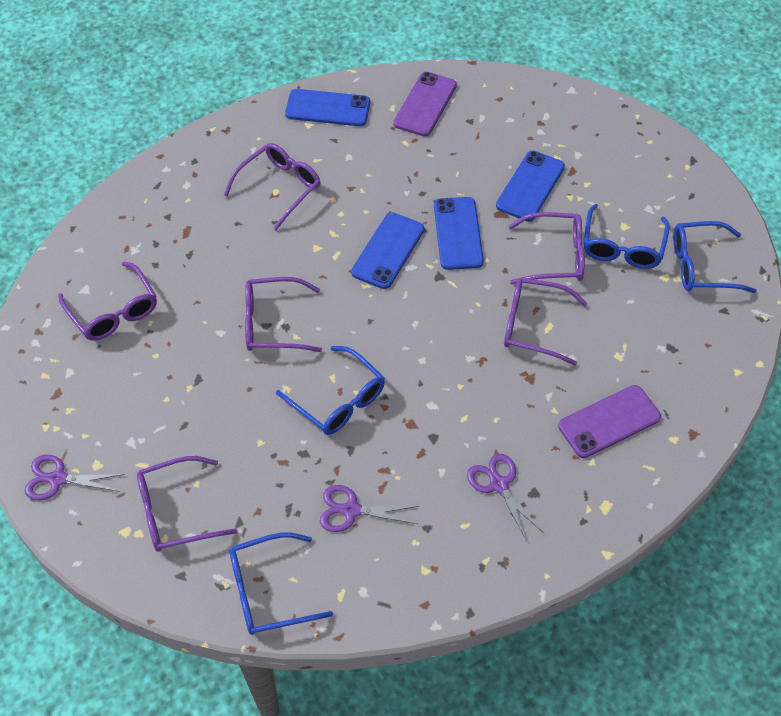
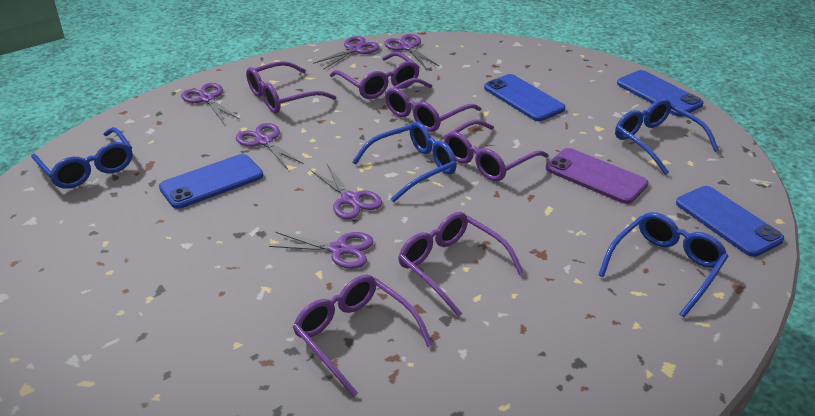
purple phone: 2 -> 1
purple scissors: 3 -> 6

